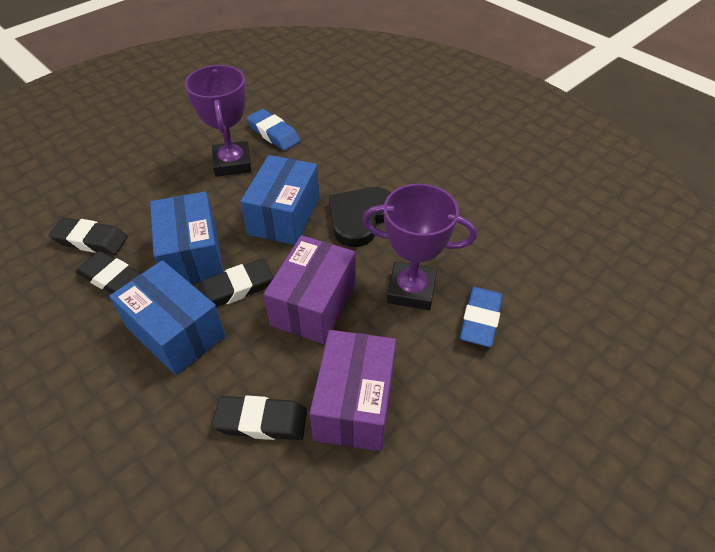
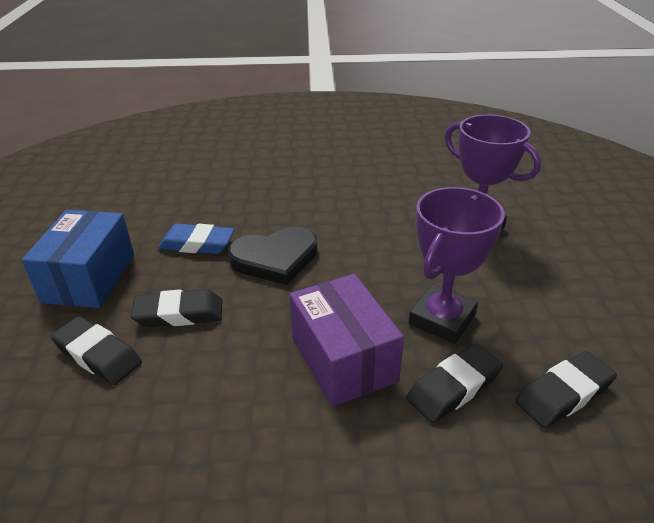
blue box: 3 -> 1
blue eraser: 2 -> 1
purple box: 2 -> 1

